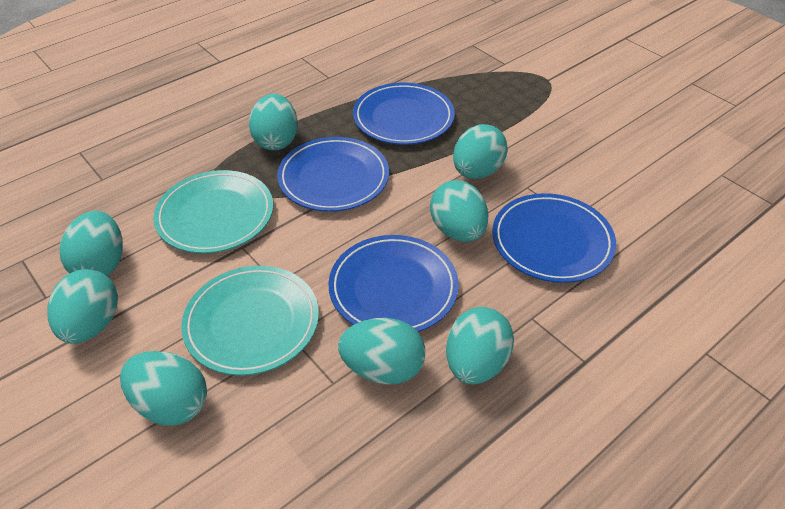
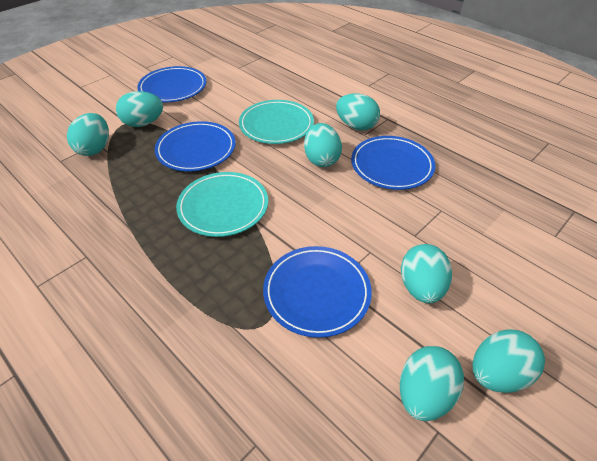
turquoise egg: 8 -> 7

